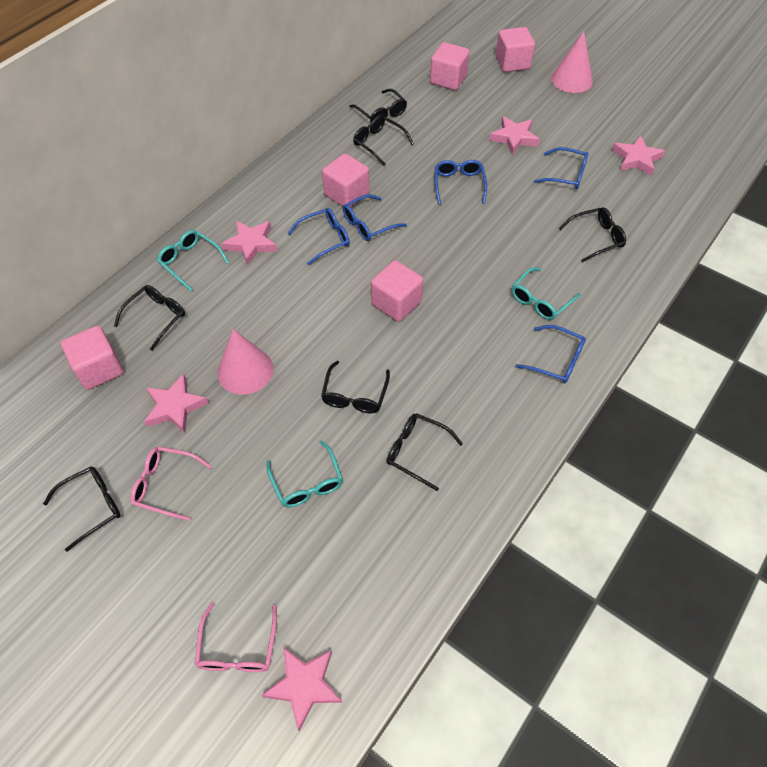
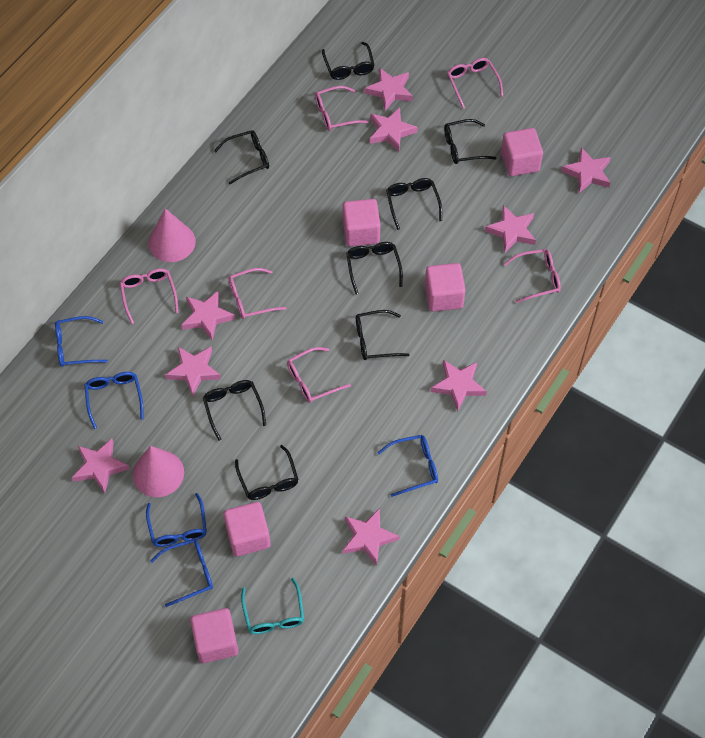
black glasses: 7 -> 8
pink glasses: 2 -> 6
pink star: 5 -> 9
turquoise glasses: 3 -> 1

